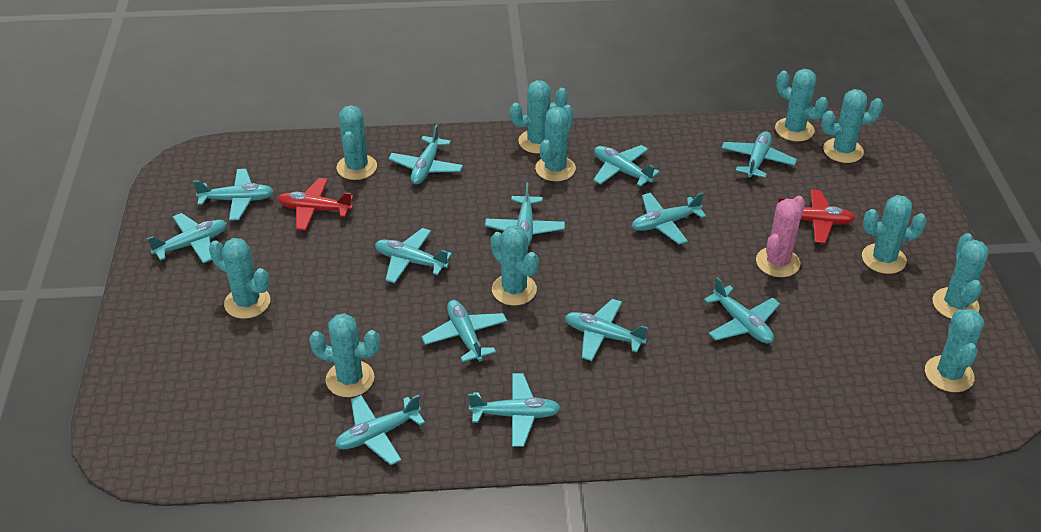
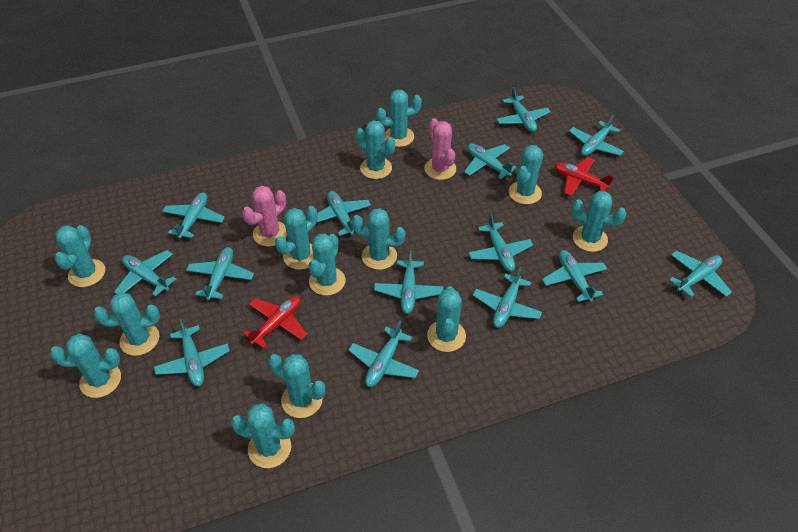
pink cactus: 1 -> 2
turquoise cactus: 11 -> 13
turquoise plane: 13 -> 14

